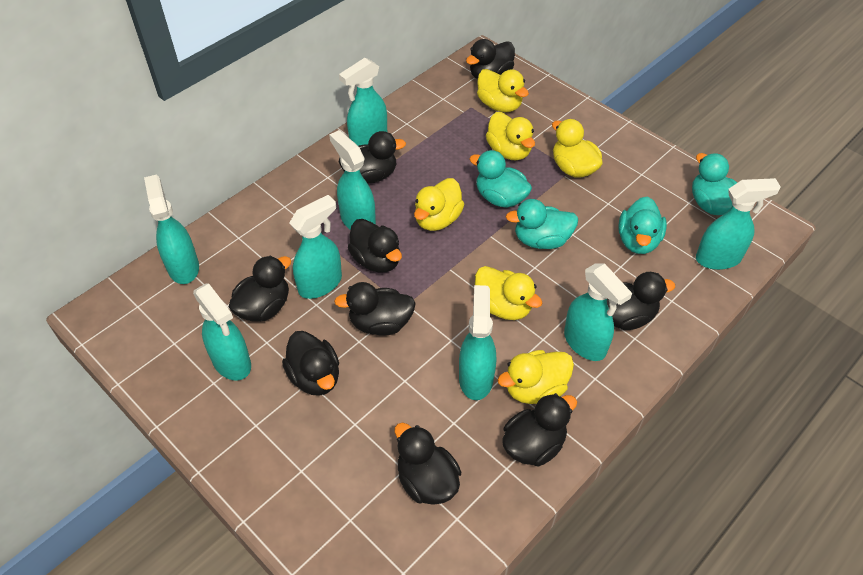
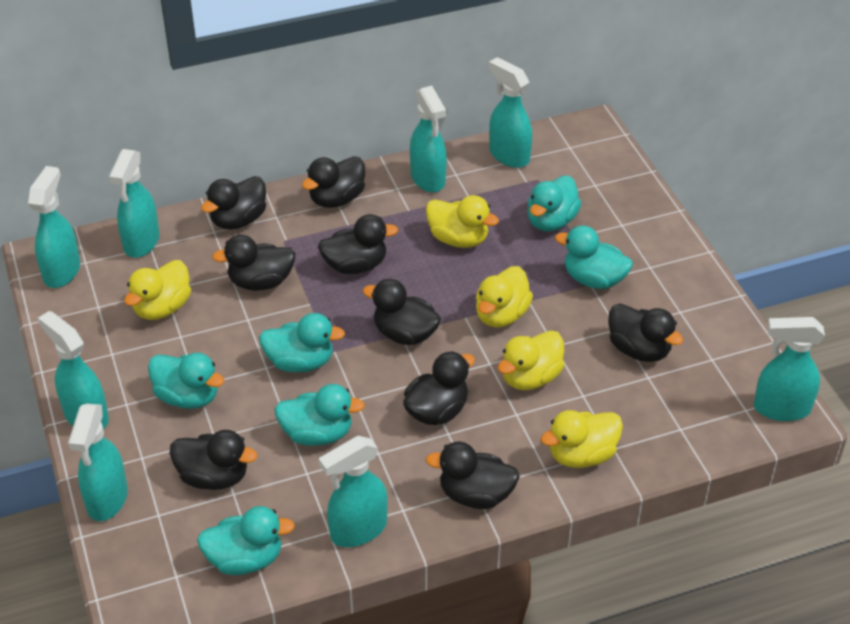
turquoise duck: 4 -> 6
yellow duck: 6 -> 5

